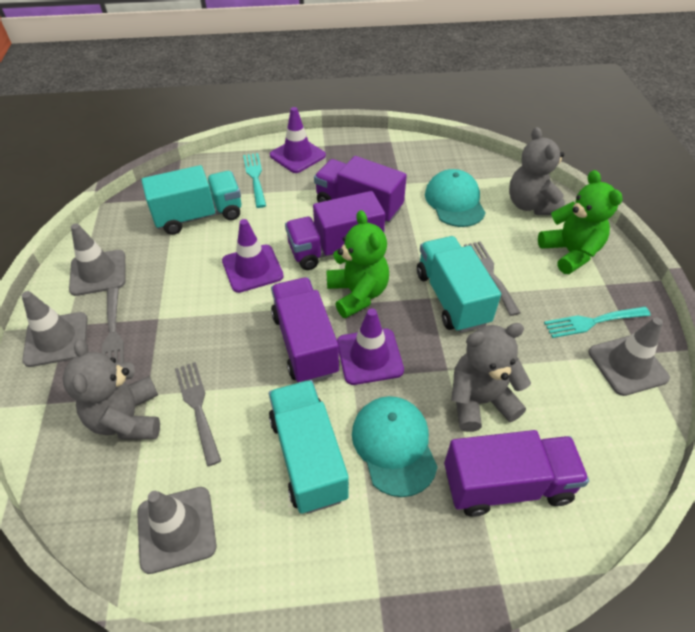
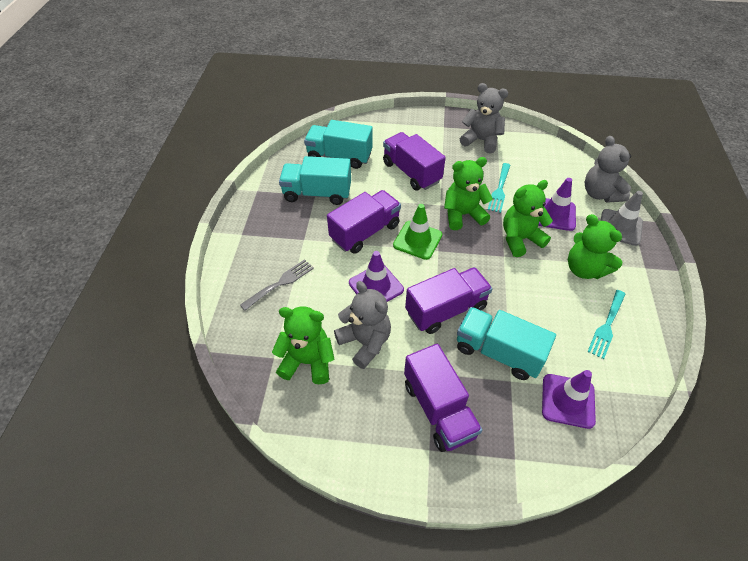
green teddy bear: 2 -> 4
green traffic cone: 0 -> 1
grey fork: 3 -> 1
grey traffic cone: 4 -> 1
turquoise cap: 2 -> 0

